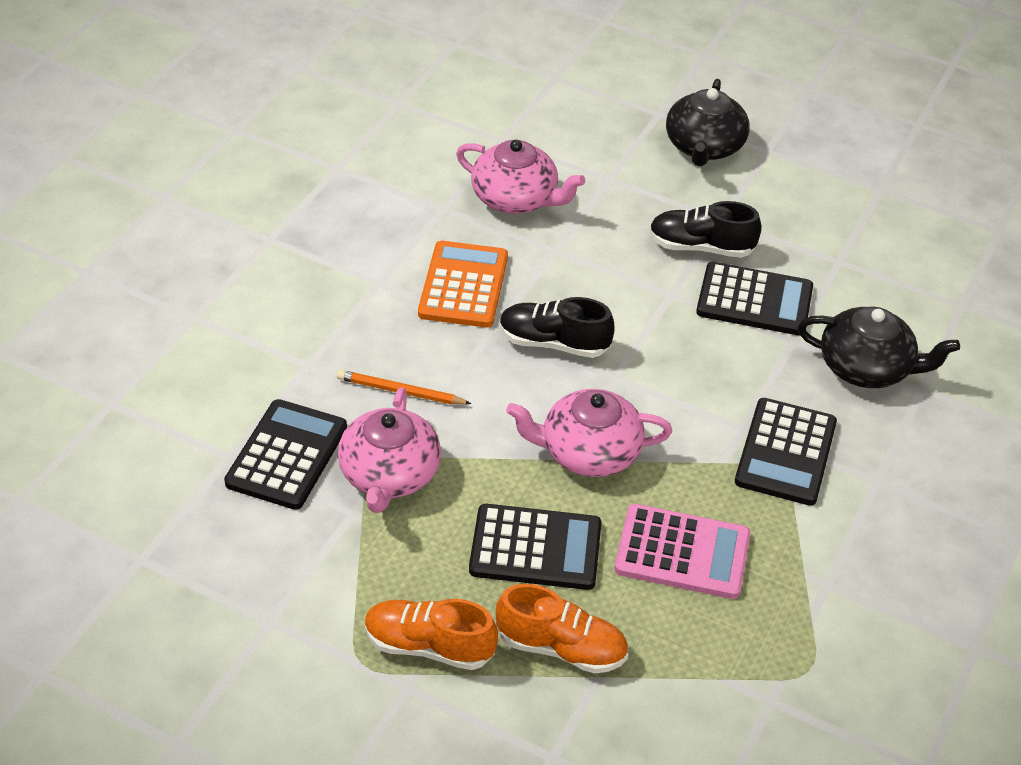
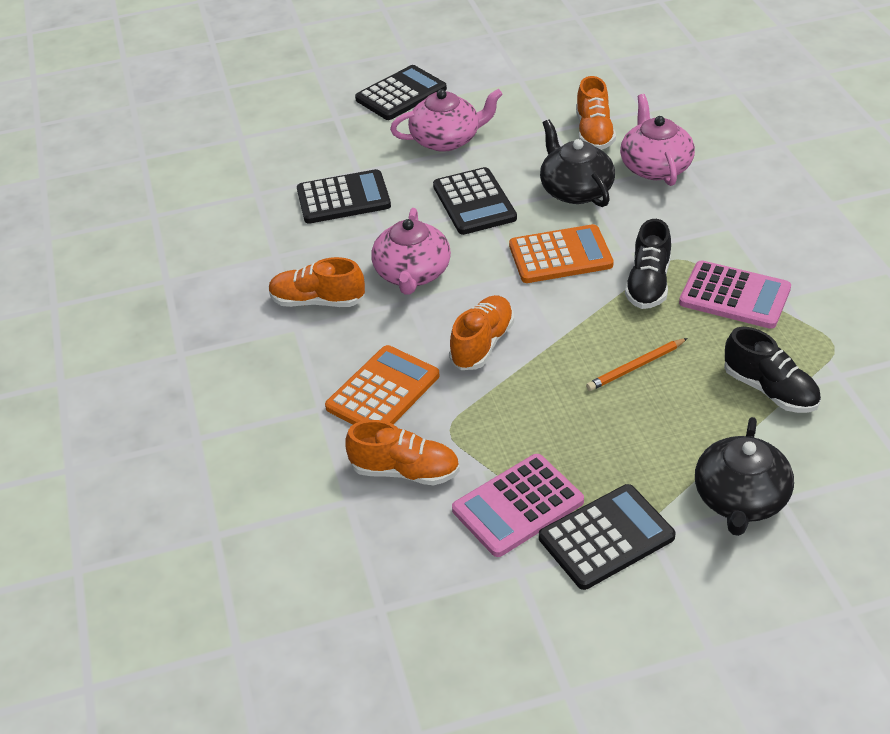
orange calculator: 1 -> 2
orange shoe: 2 -> 4
pink calculator: 1 -> 2

